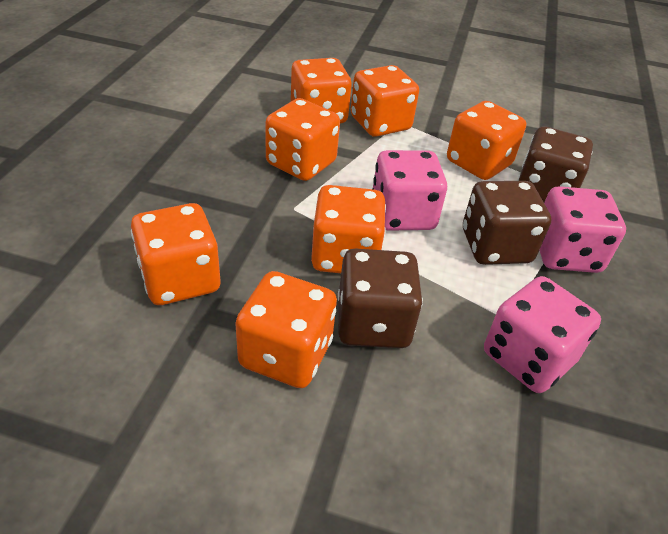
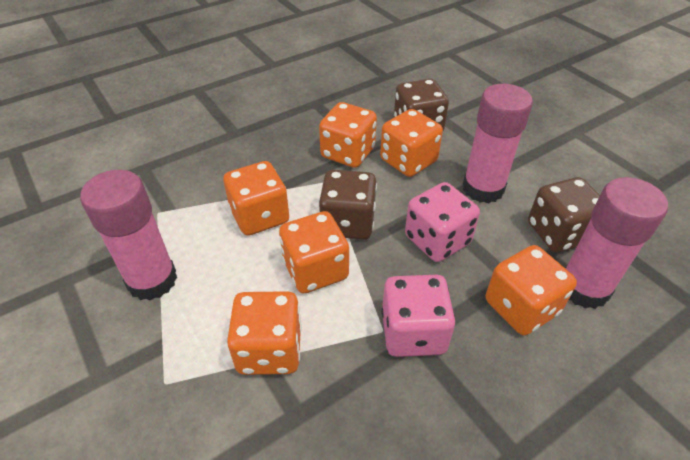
orange dice: 7 -> 6
pink dice: 3 -> 2
pink glue stick: 0 -> 3

